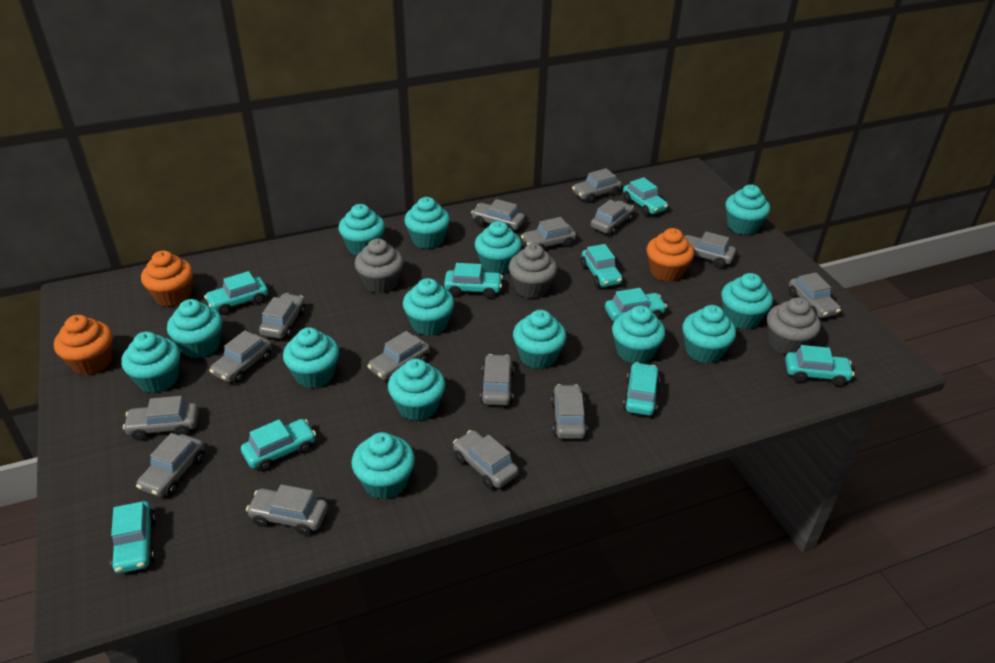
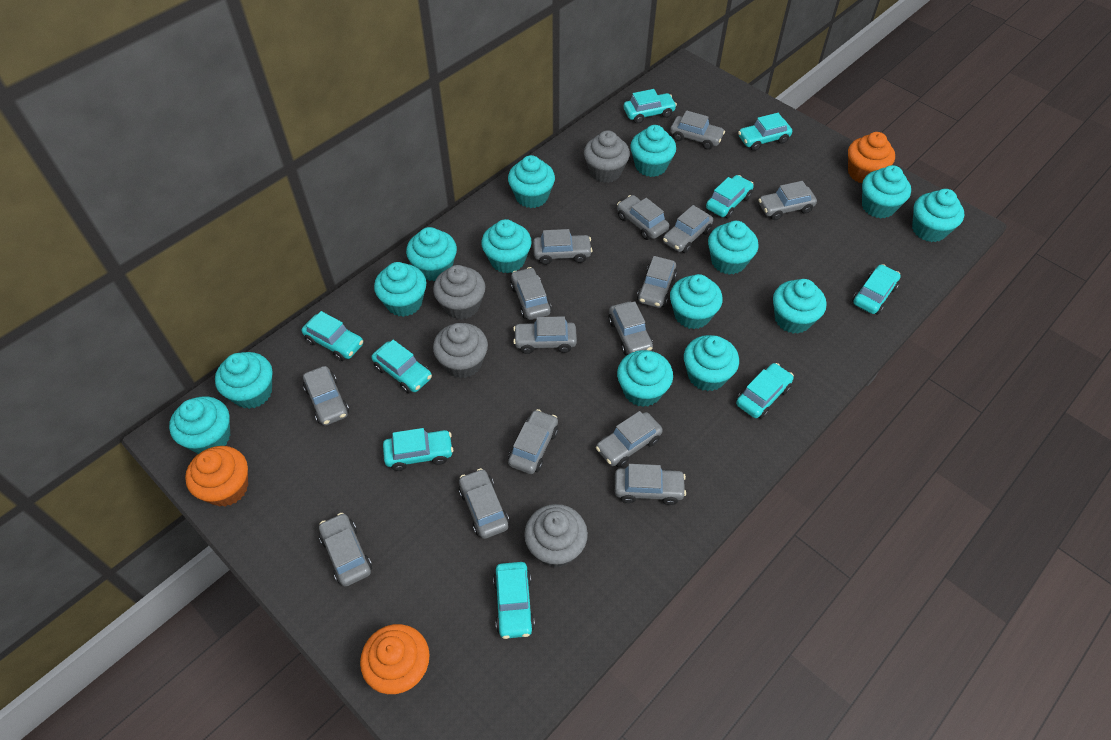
grey cupcake: 3 -> 4

